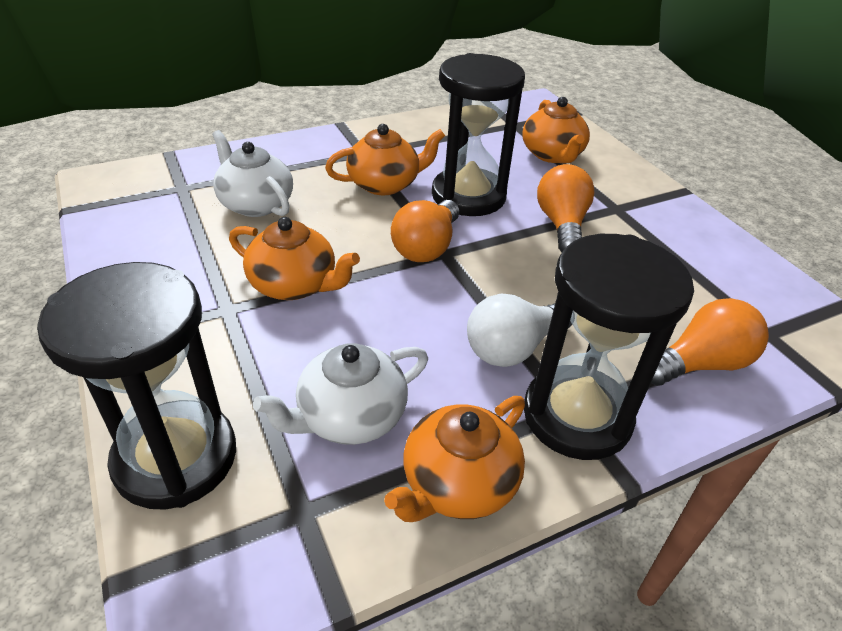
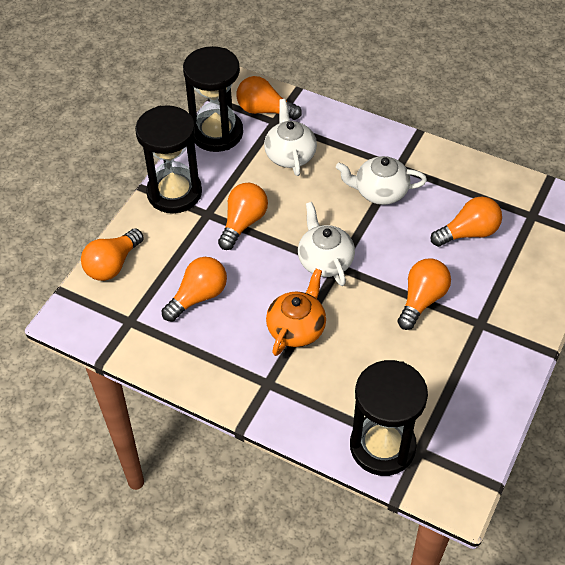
orange light bulb: 3 -> 6
orange teapot: 4 -> 1
white light bulb: 1 -> 0
white teapot: 2 -> 3

